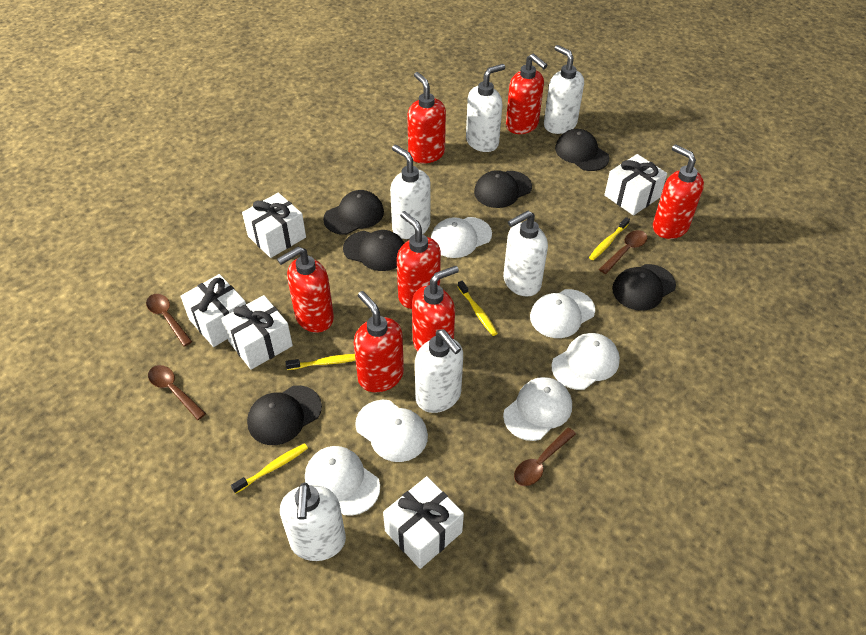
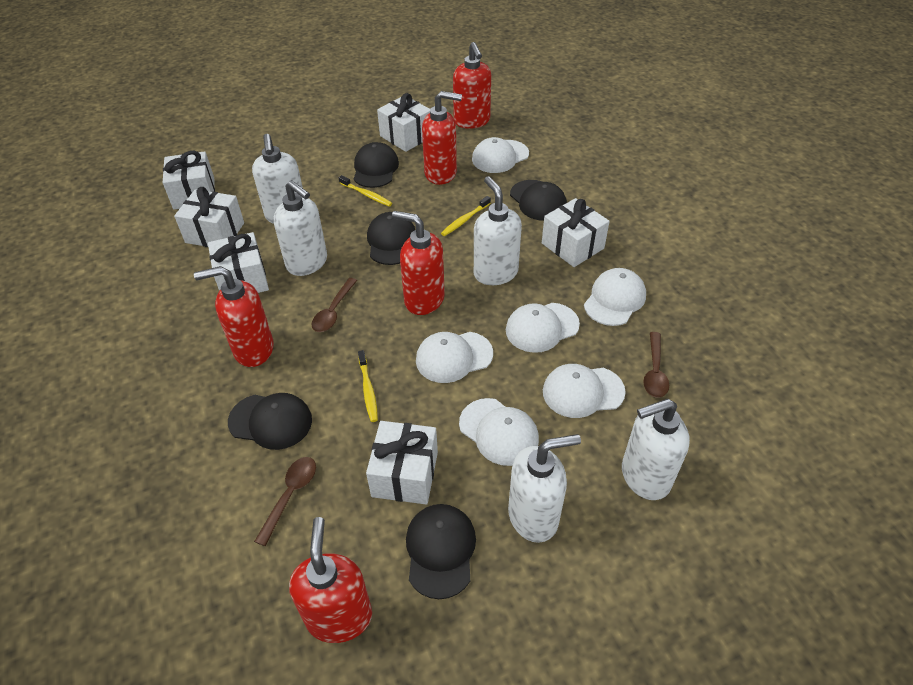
black cap: 6 -> 5
brown spoon: 4 -> 3
red soap dispenser: 7 -> 5
white gift: 5 -> 6
white soap dispenser: 6 -> 5
yellow toothbrush: 4 -> 3

